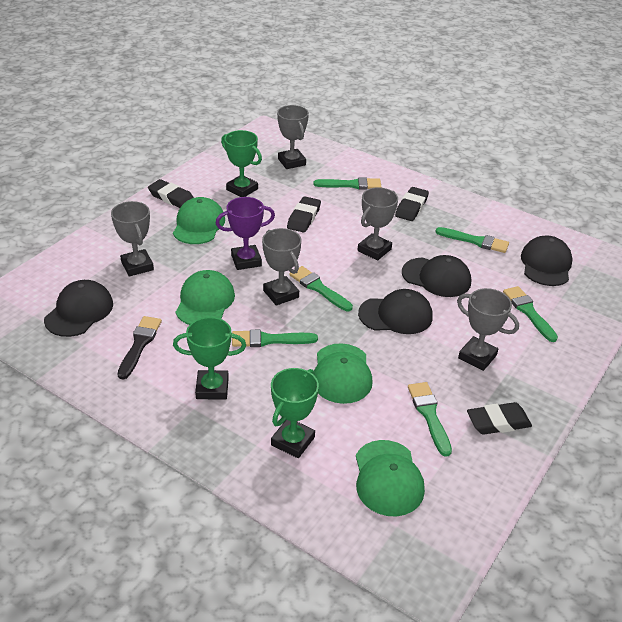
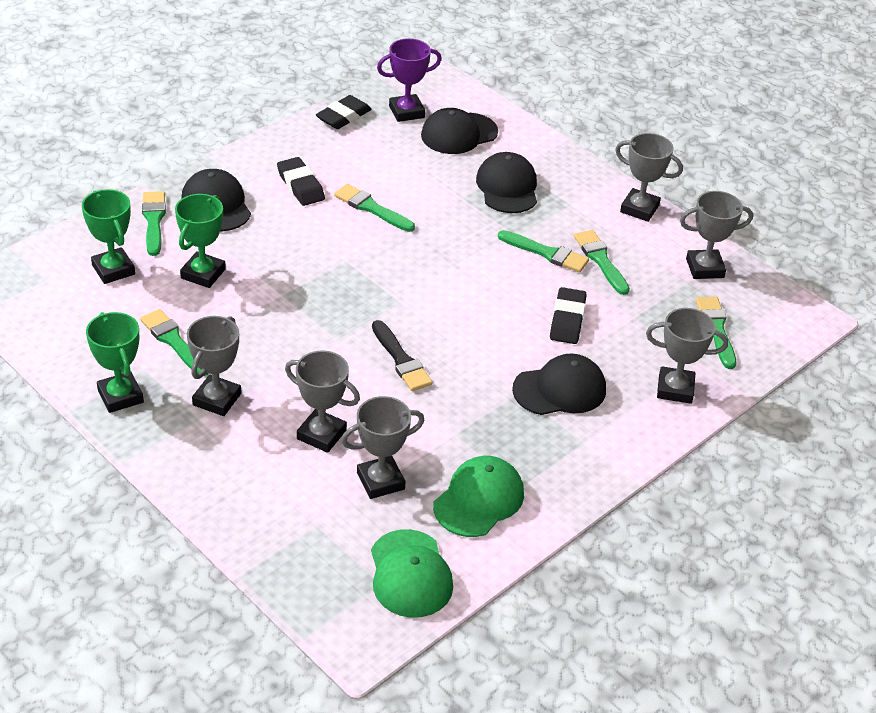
black eraser: 4 -> 3
green cap: 4 -> 2
grey trophy: 5 -> 6

